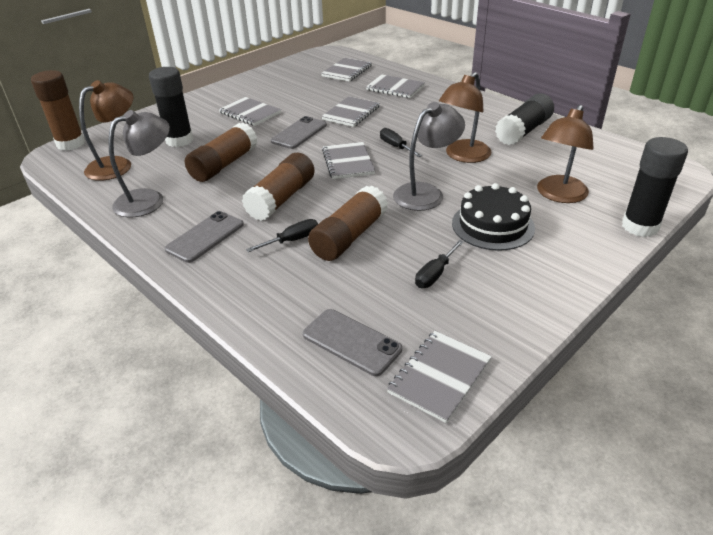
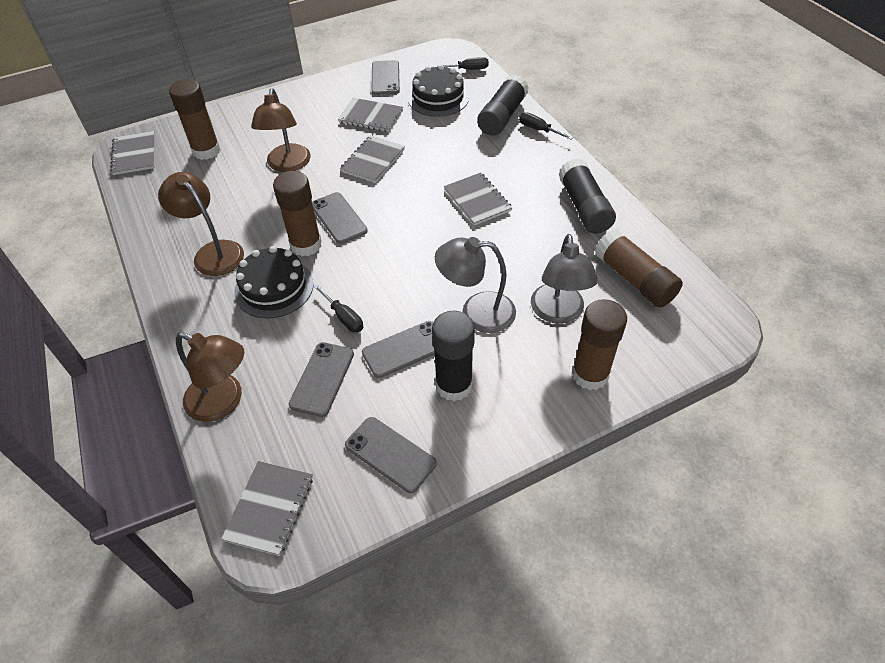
black cake: 1 -> 2
grey notebook: 6 -> 5
grey phone: 3 -> 5

